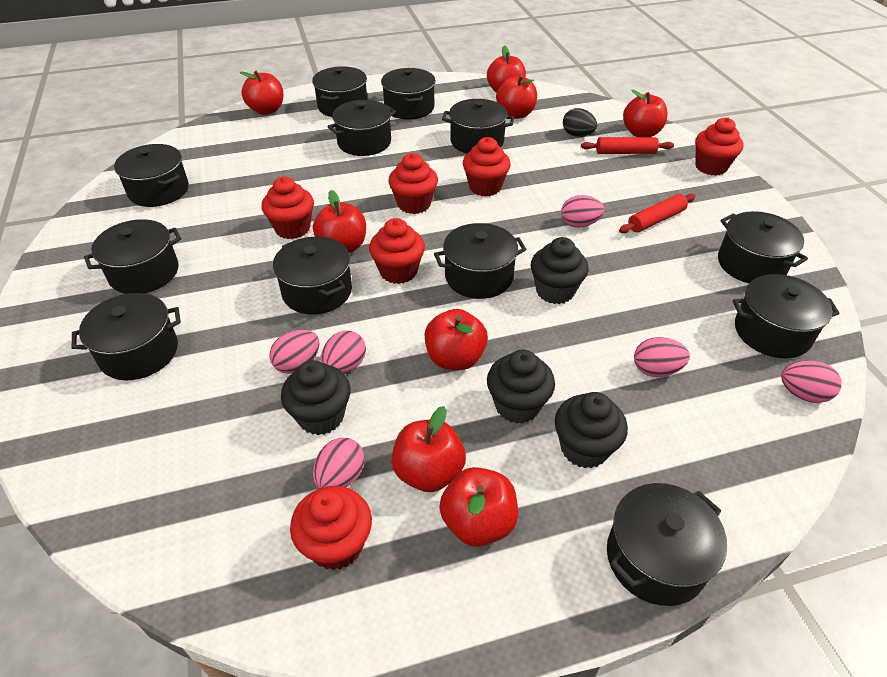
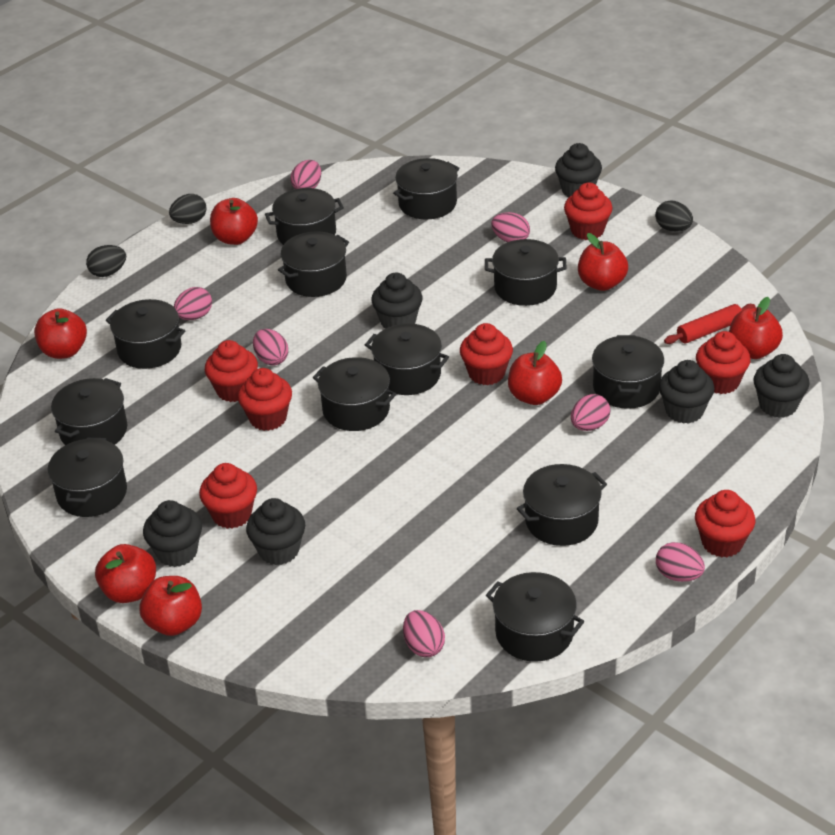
black cupcake: 4 -> 6
black egg: 1 -> 3
pink egg: 6 -> 7
red apple: 8 -> 7
red cupcake: 6 -> 7
red rolling pin: 2 -> 1

